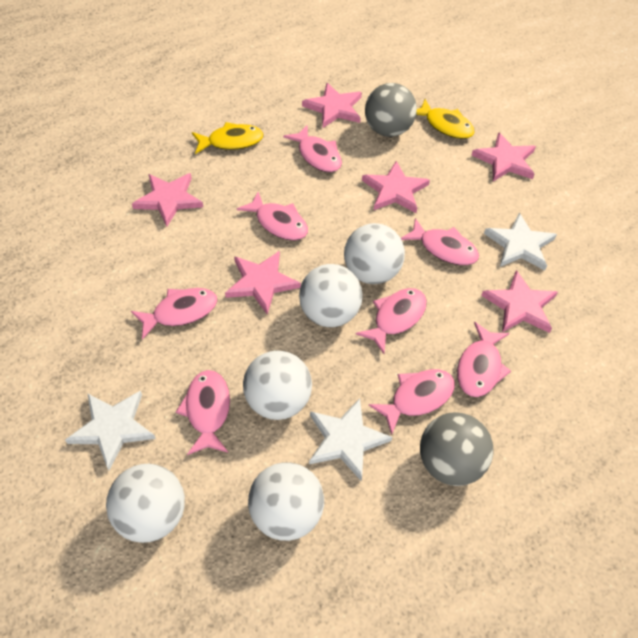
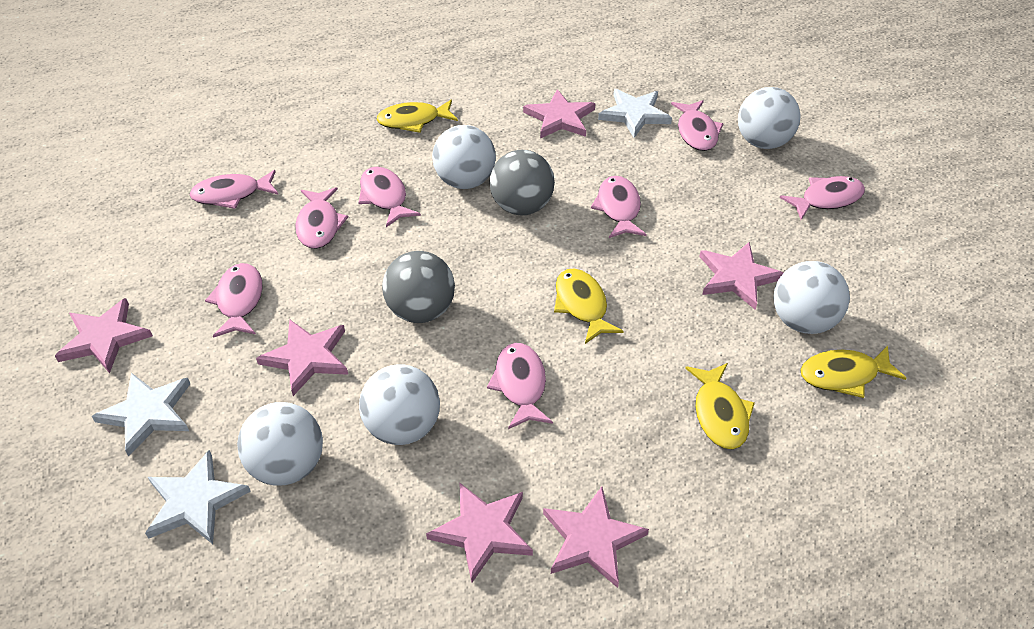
yellow fish: 2 -> 4

